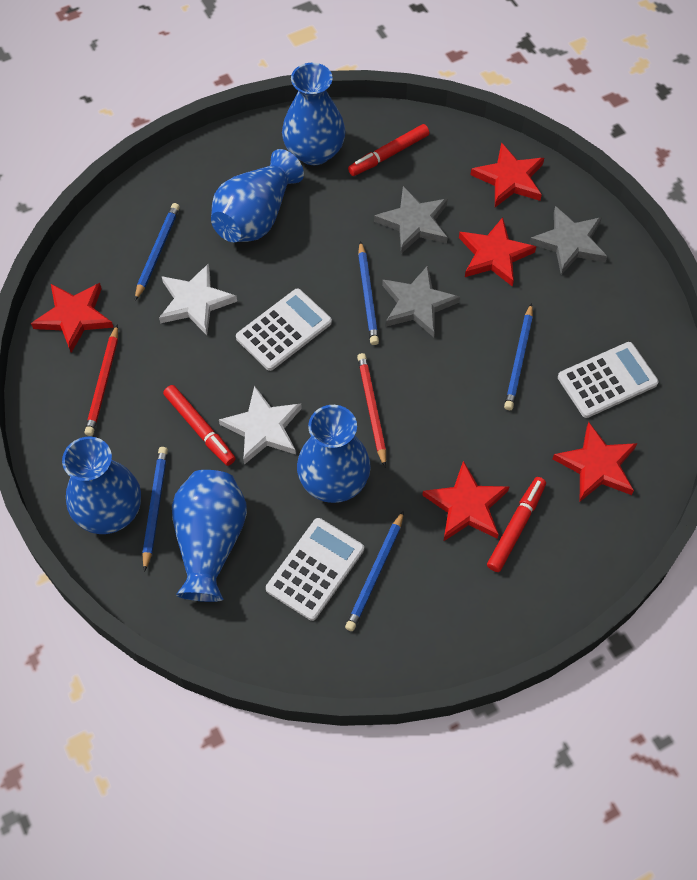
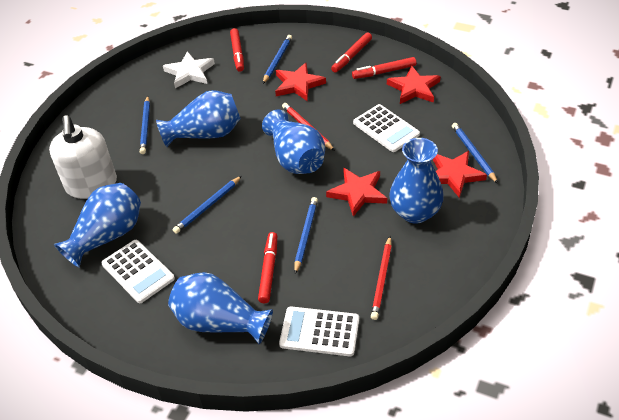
grey star: 3 -> 0
red marker: 3 -> 4
red star: 5 -> 4
white soap dispenser: 0 -> 1
white star: 2 -> 1

